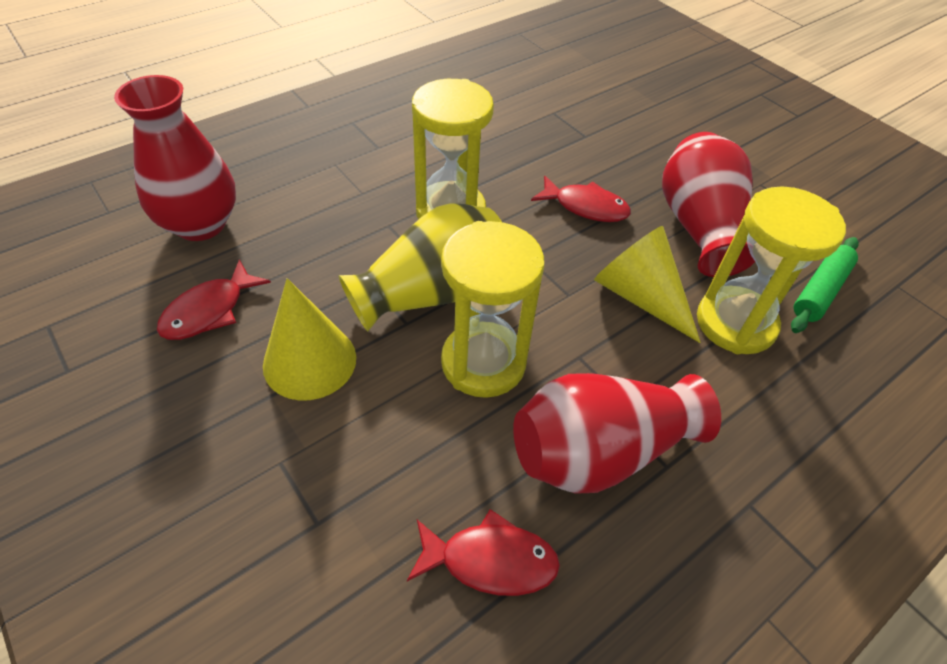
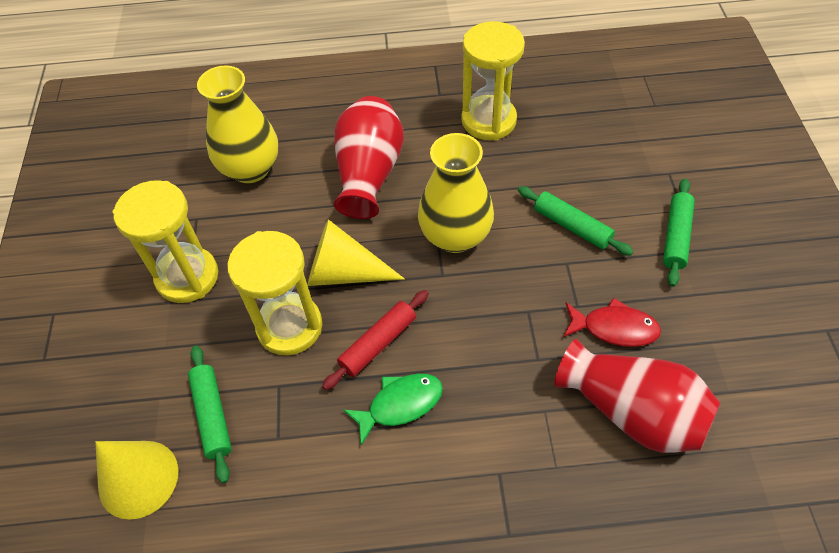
green fish: 0 -> 1
green rolling pin: 1 -> 3
red fish: 3 -> 1
red rolling pin: 0 -> 1
red vase: 3 -> 2
yellow vase: 1 -> 2

